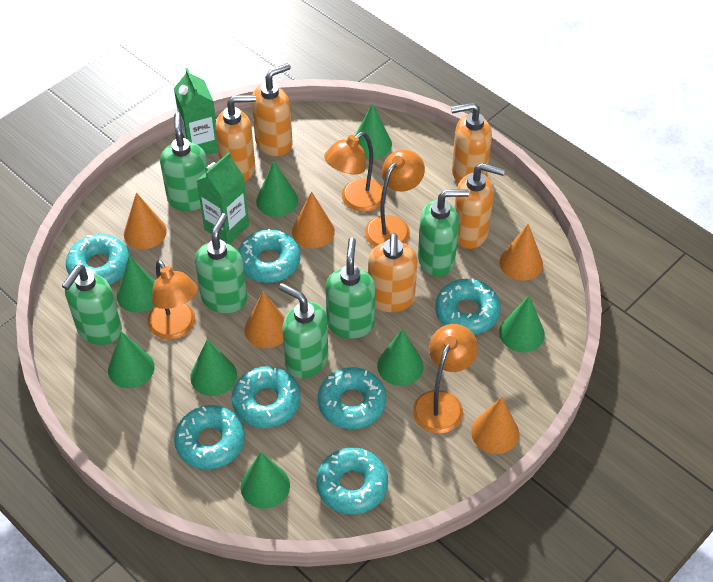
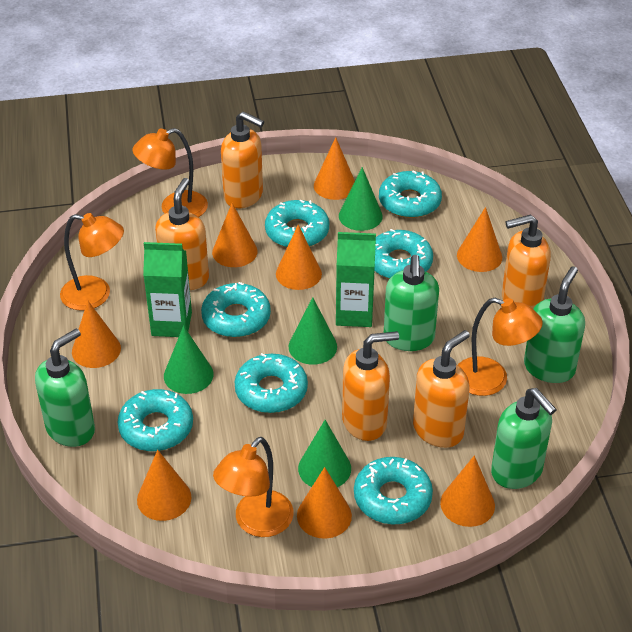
green cone: 8 -> 4
green soap dispenser: 6 -> 4
orange cone: 5 -> 8

